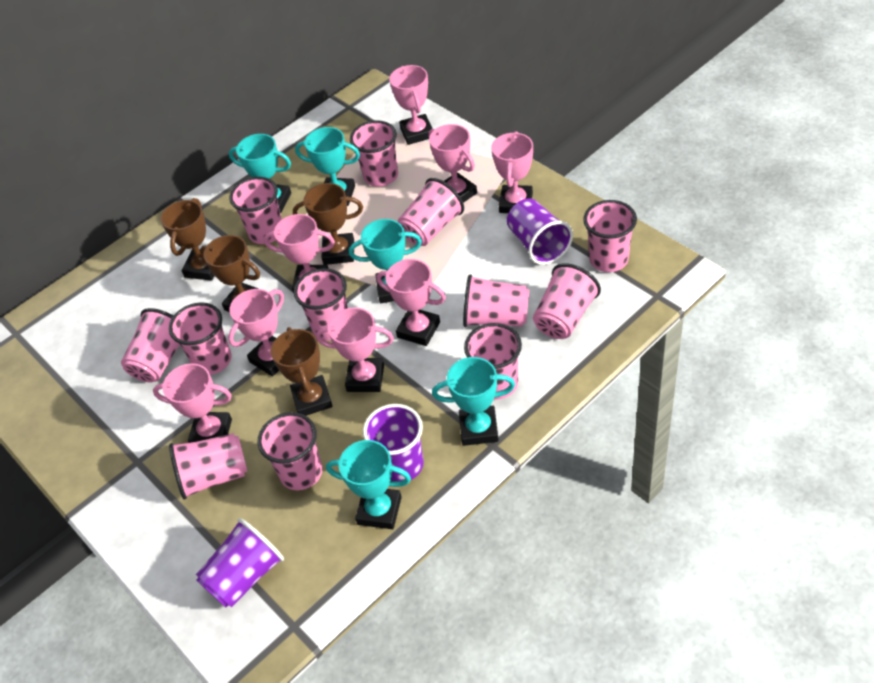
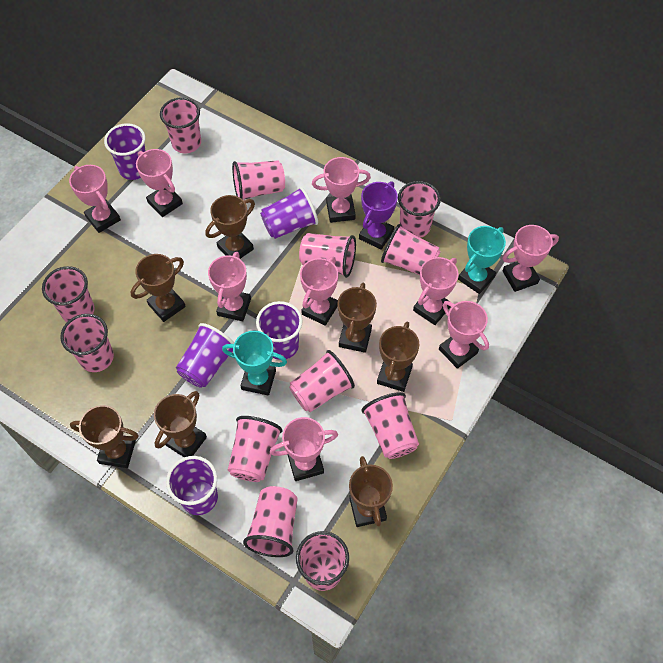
brown trophy: 4 -> 7
pink trophy: 8 -> 9
purple cup: 3 -> 5
purple trophy: 0 -> 1
turquoise trophy: 5 -> 2

